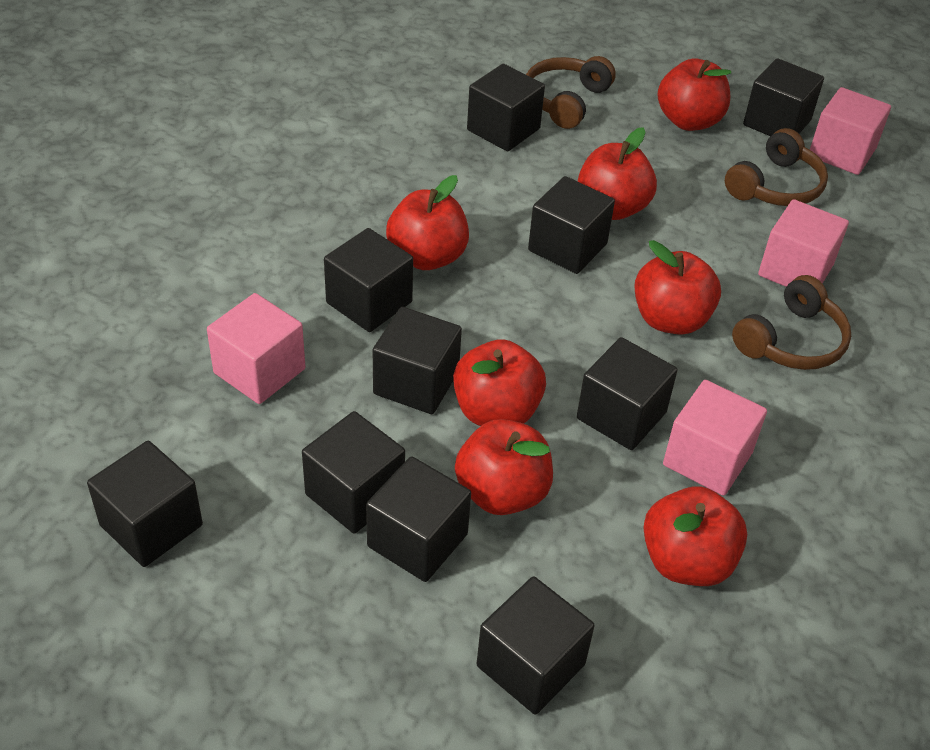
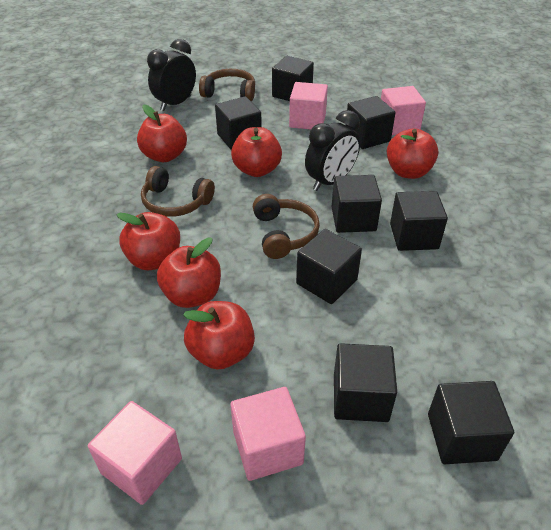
black clock: 0 -> 2
black cube: 10 -> 8
red apple: 7 -> 6

